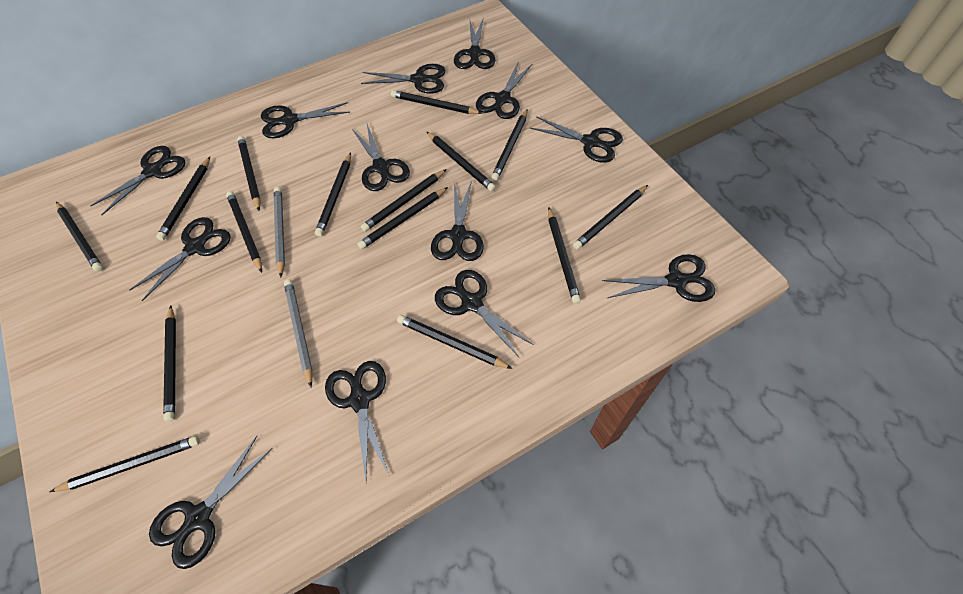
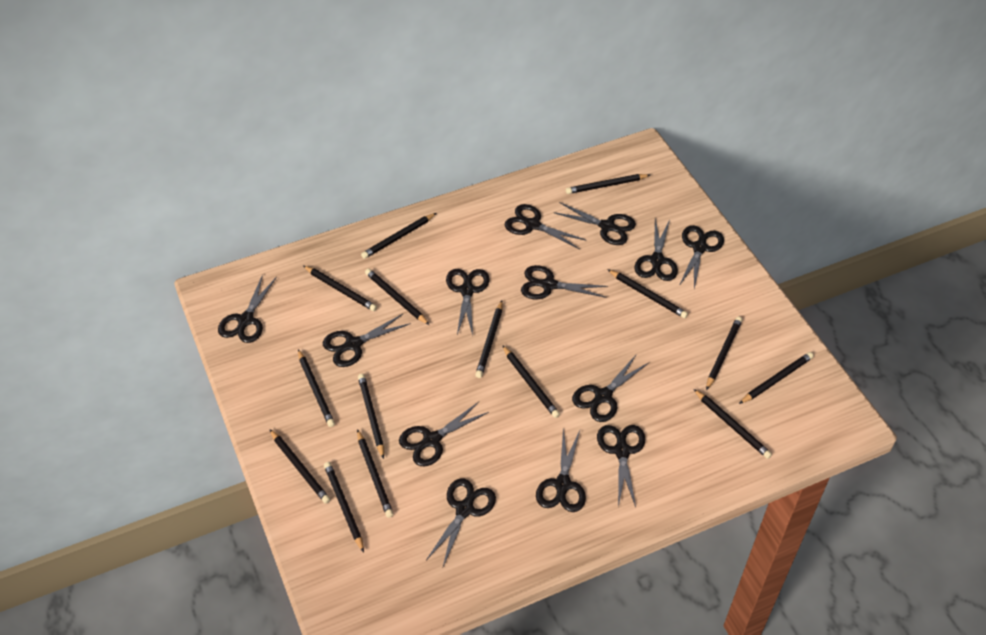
grey pencil: 2 -> 0

